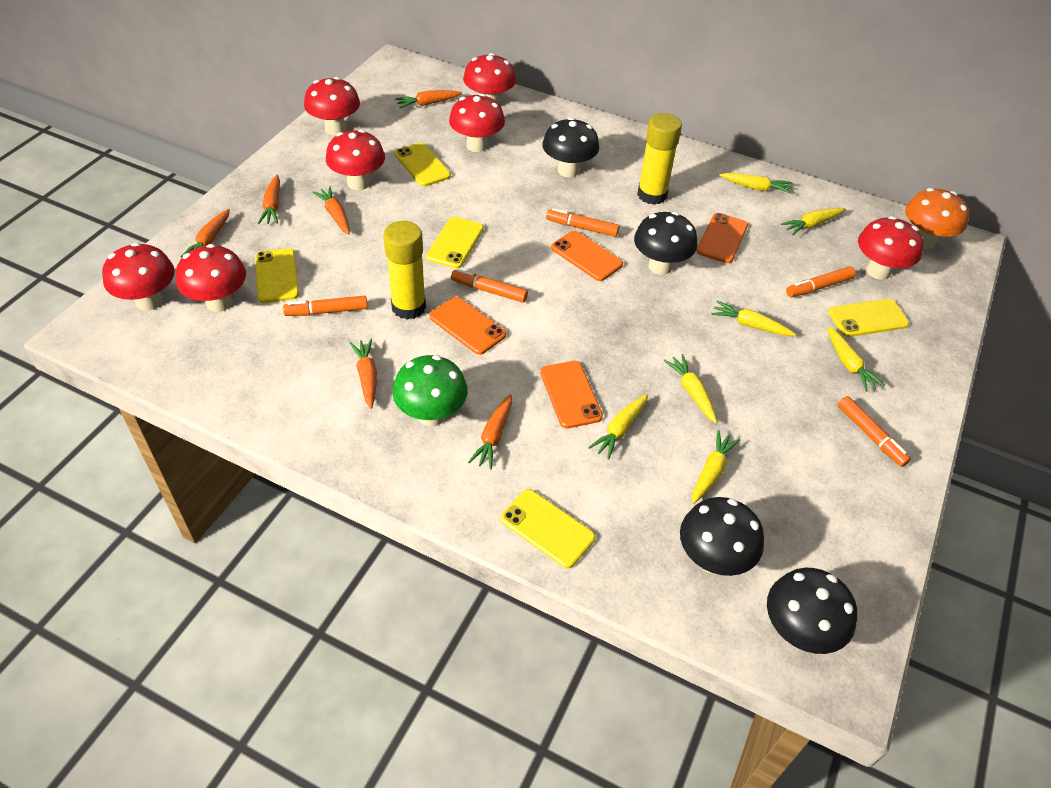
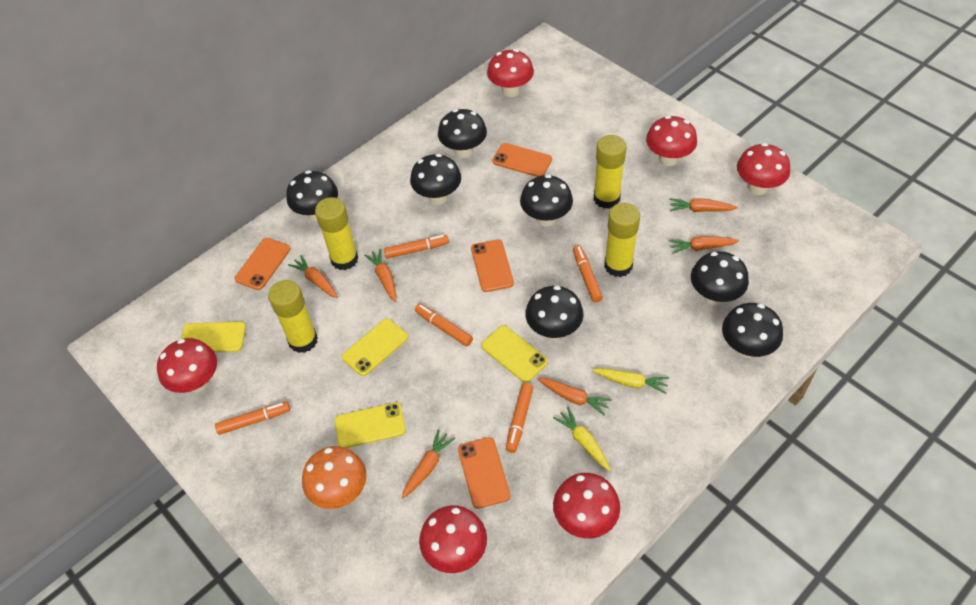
black mushroom: 4 -> 7
green mushroom: 1 -> 0
red mushroom: 7 -> 6
yellow carrot: 7 -> 2
yellow glue stick: 2 -> 4
yellow phone: 5 -> 4

